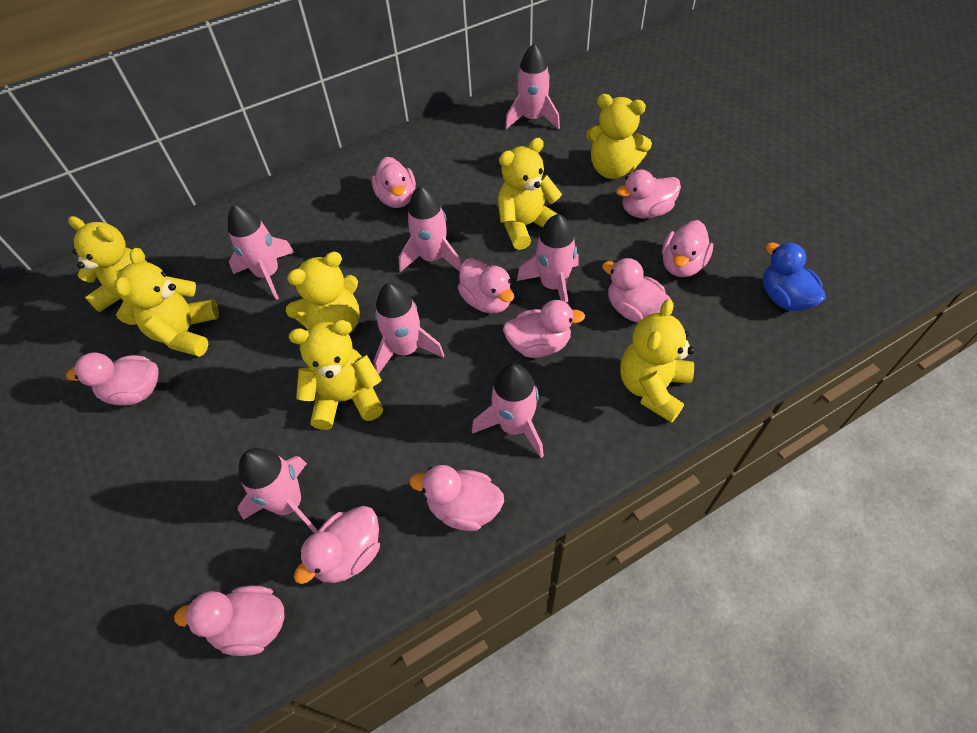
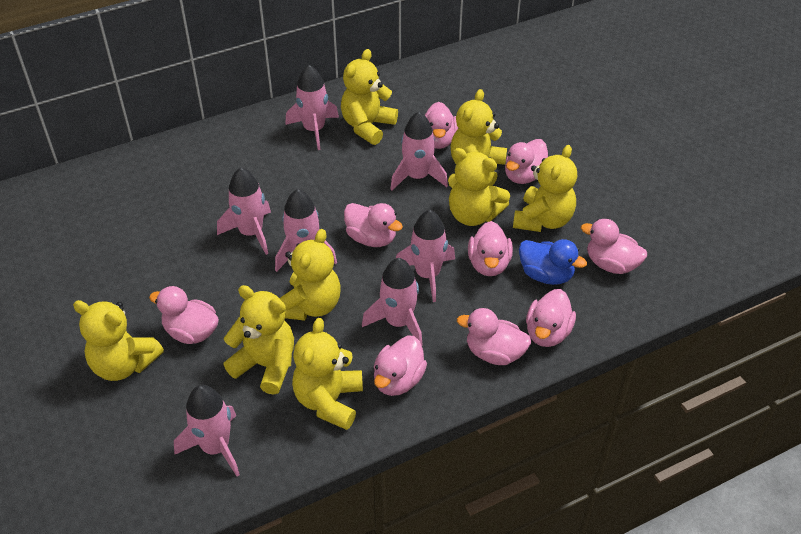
pink duck: 10 -> 9
yellow teddy bear: 7 -> 8

